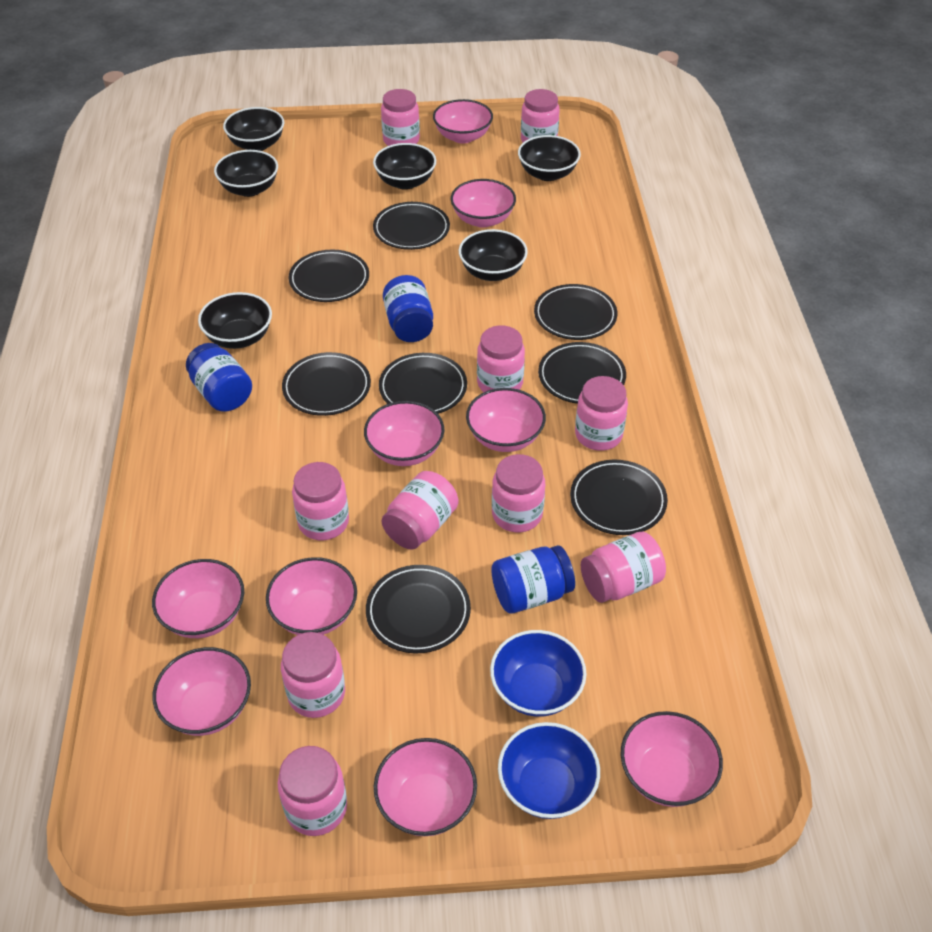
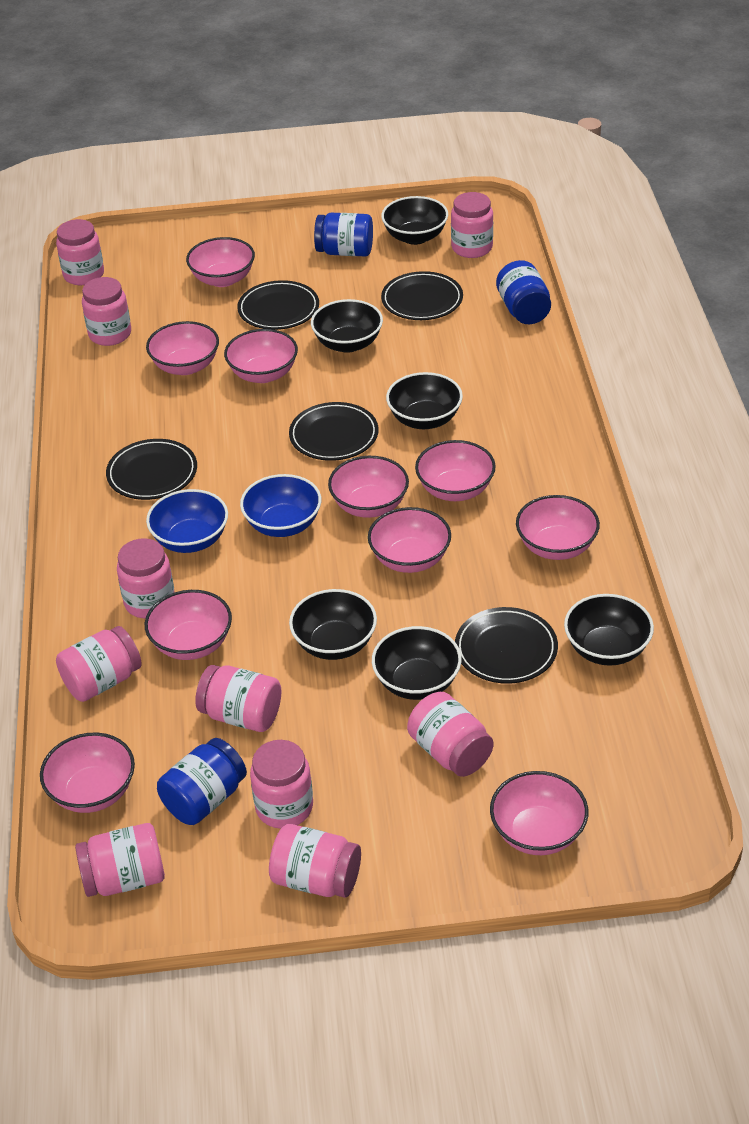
black plate: 8 -> 5
pink bowl: 9 -> 10

